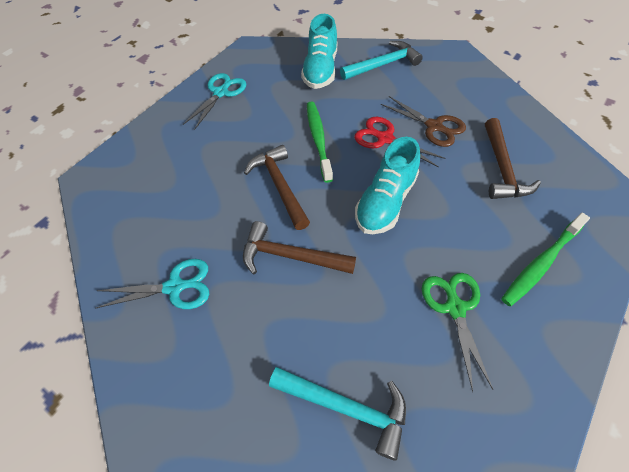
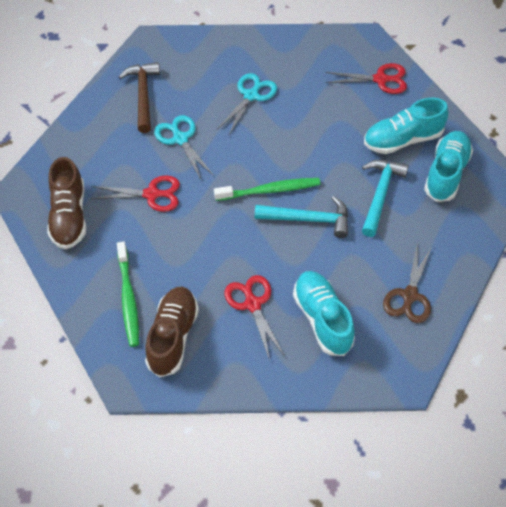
brown hammer: 3 -> 1
brown shoe: 0 -> 2
green scissors: 1 -> 0
red scissors: 1 -> 3
turquoise shoe: 2 -> 3

